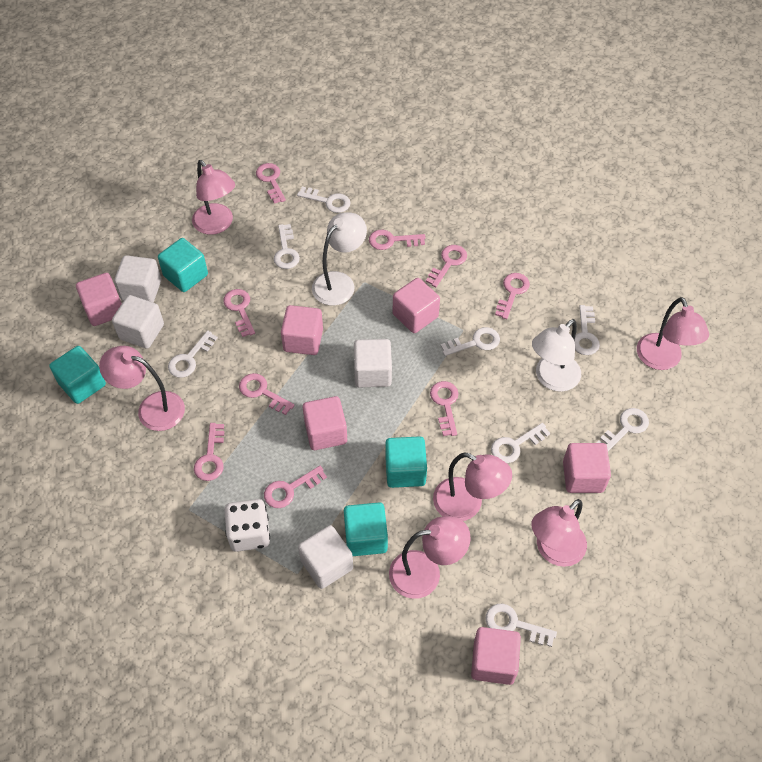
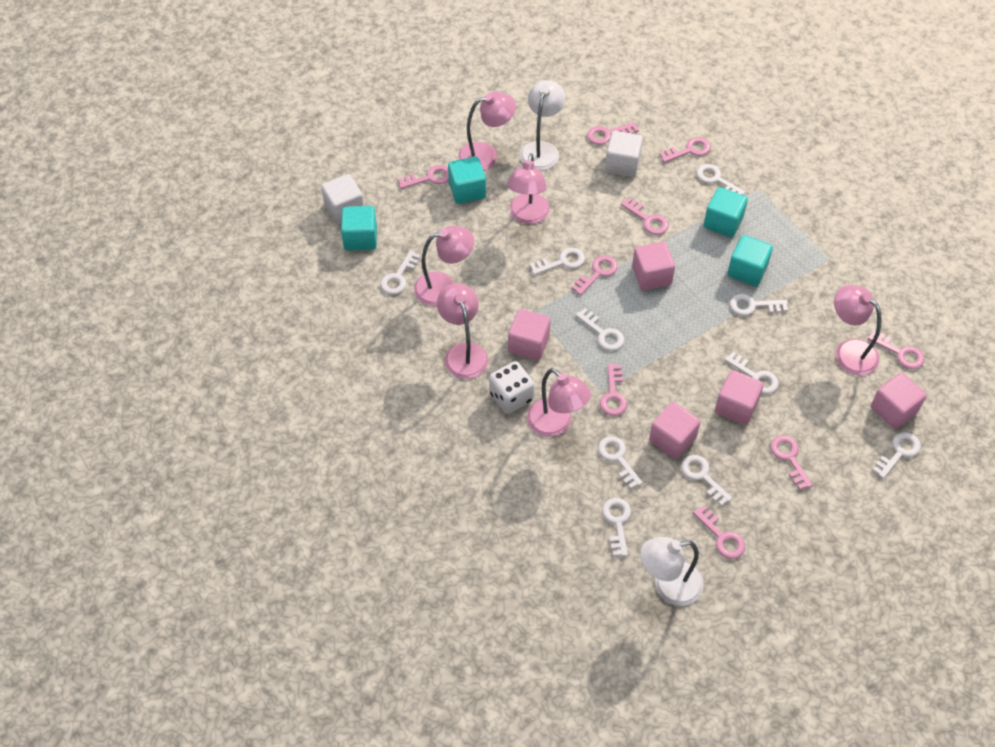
pink cube: 6 -> 5
white cube: 4 -> 2
white key: 8 -> 10

